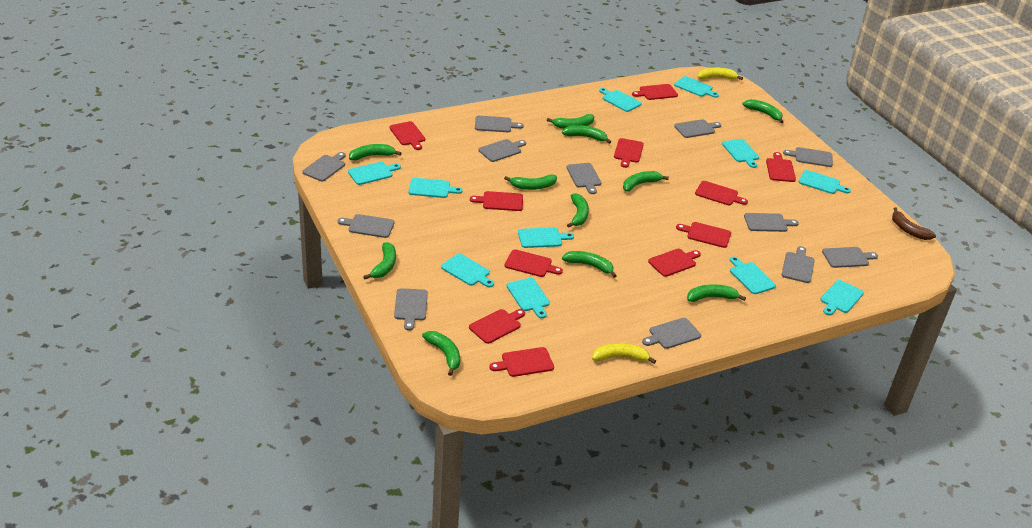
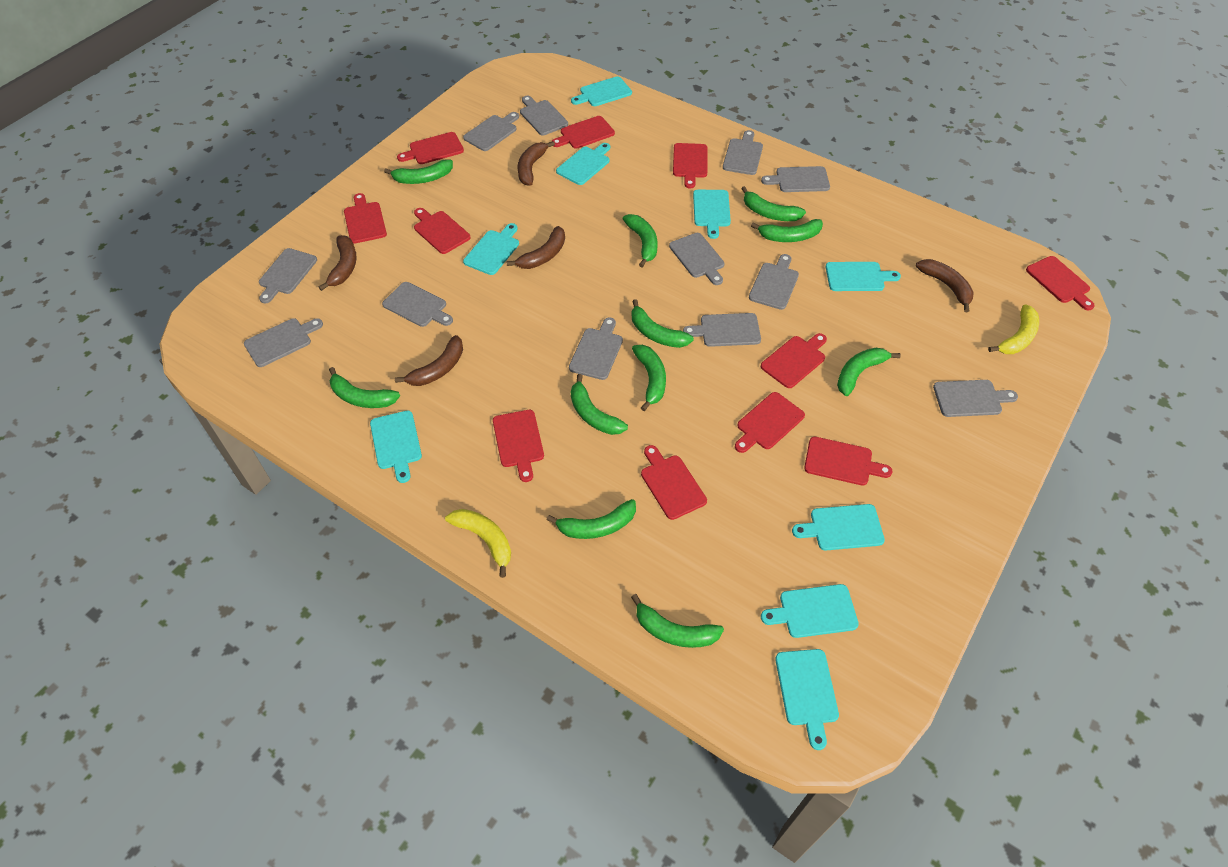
brown banana: 1 -> 5
turquoise cutting board: 11 -> 9

